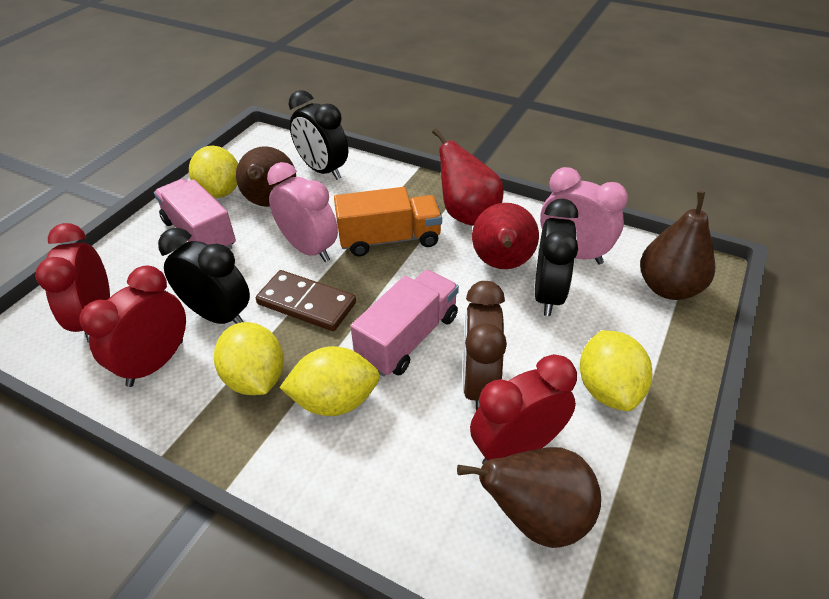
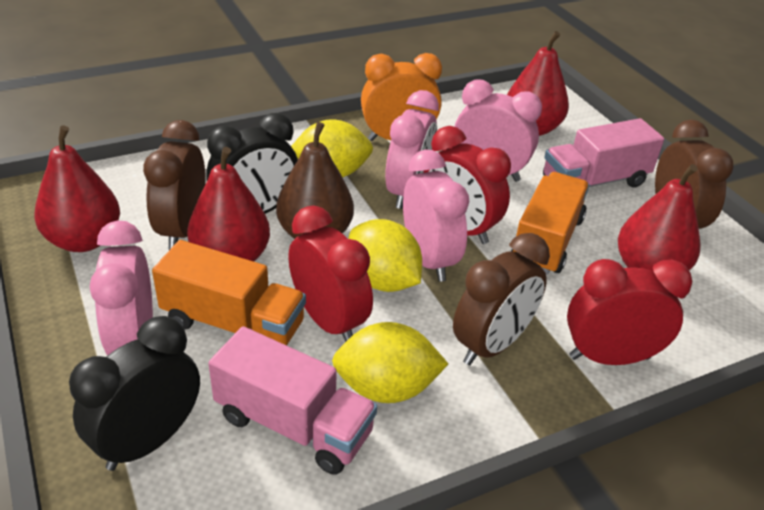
black clock: 3 -> 2
brown clock: 1 -> 3
brown domino: 1 -> 0
brown pear: 3 -> 1
orange clock: 0 -> 1
orange truck: 1 -> 2
pink clock: 2 -> 4
red pear: 2 -> 4
yellow lemon: 4 -> 3

